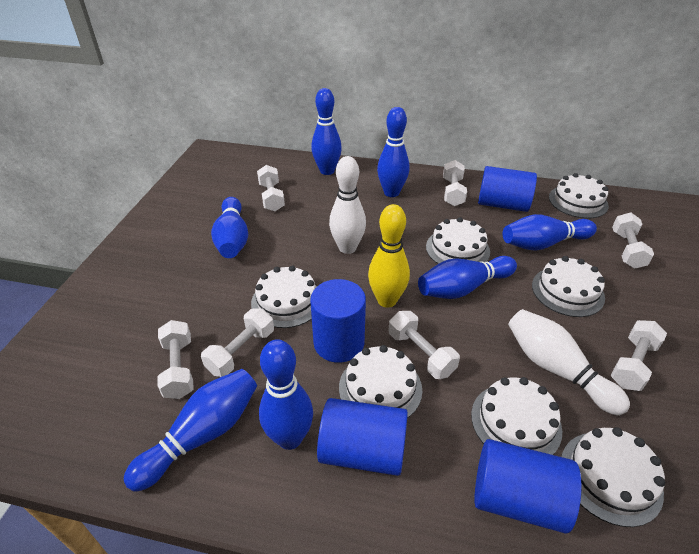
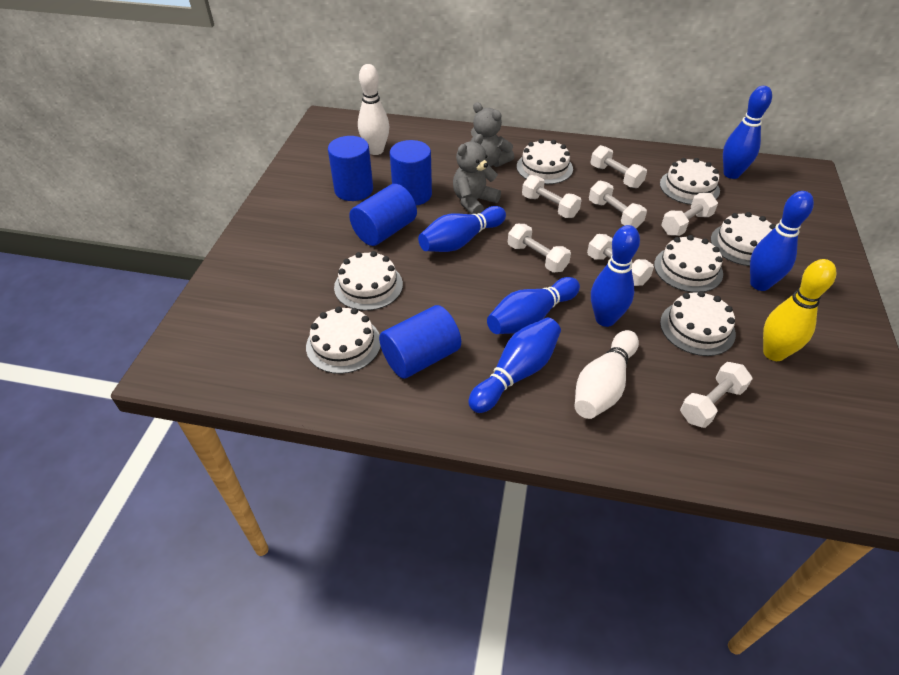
blue bowling pin: 7 -> 6
grey teddy bear: 0 -> 2

